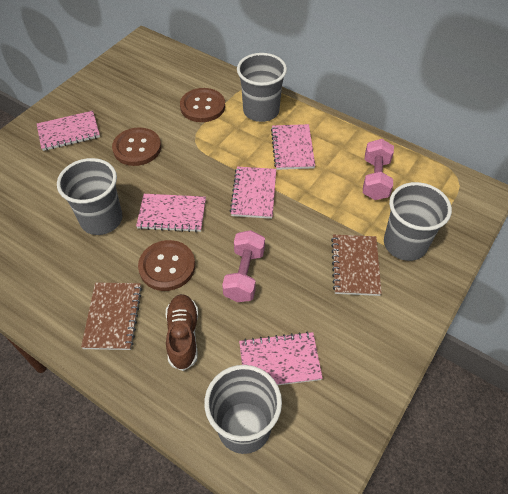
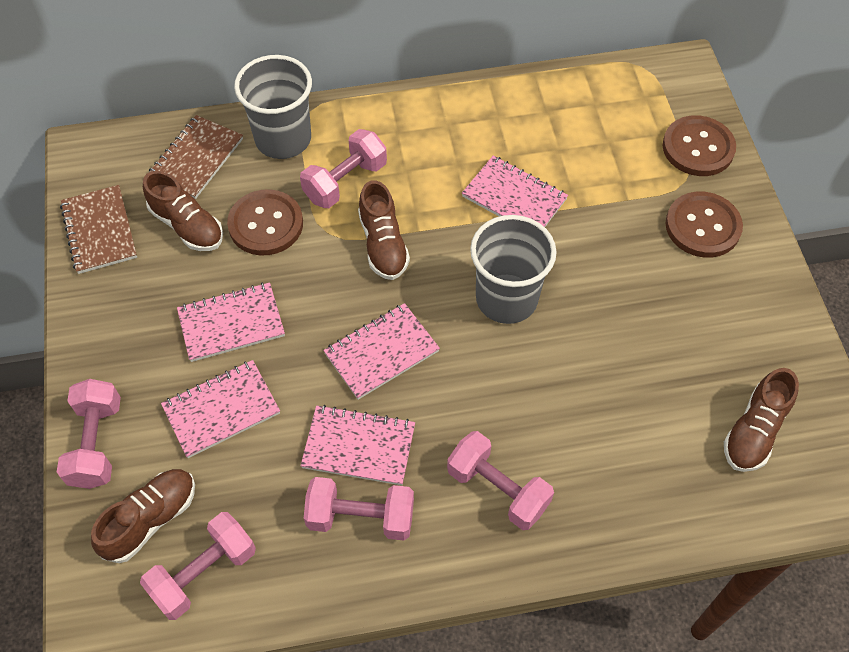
brown shoe: 1 -> 4
grey cup: 4 -> 2
pink dumbbell: 2 -> 5

